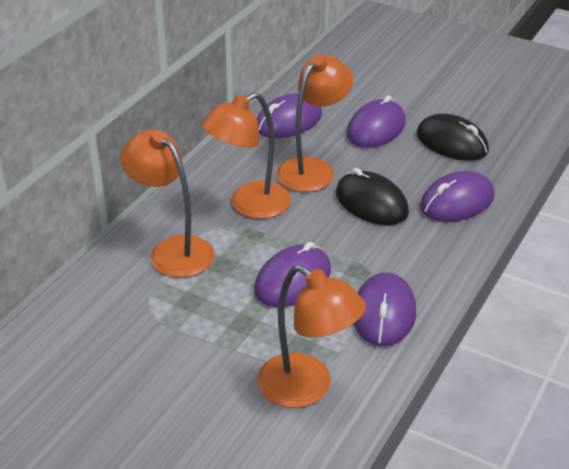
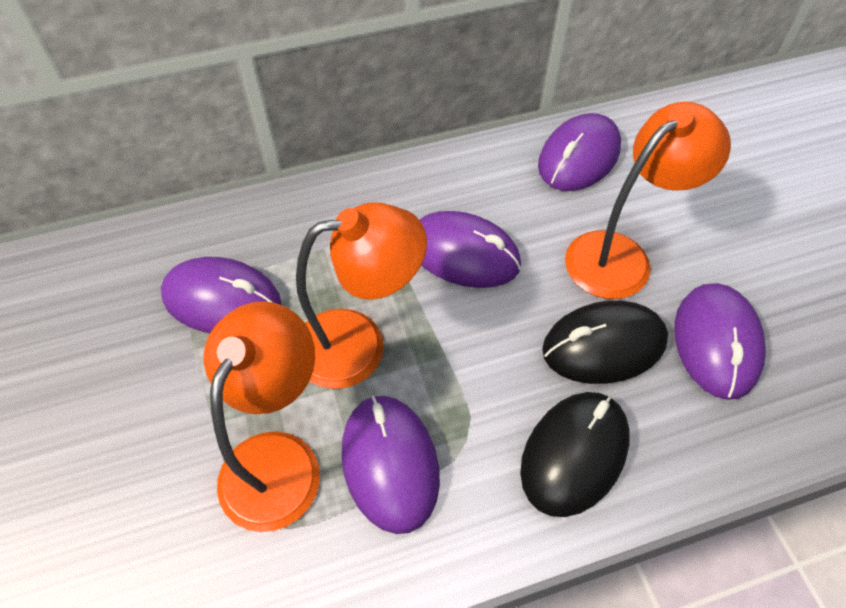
orange lamp: 4 -> 3

